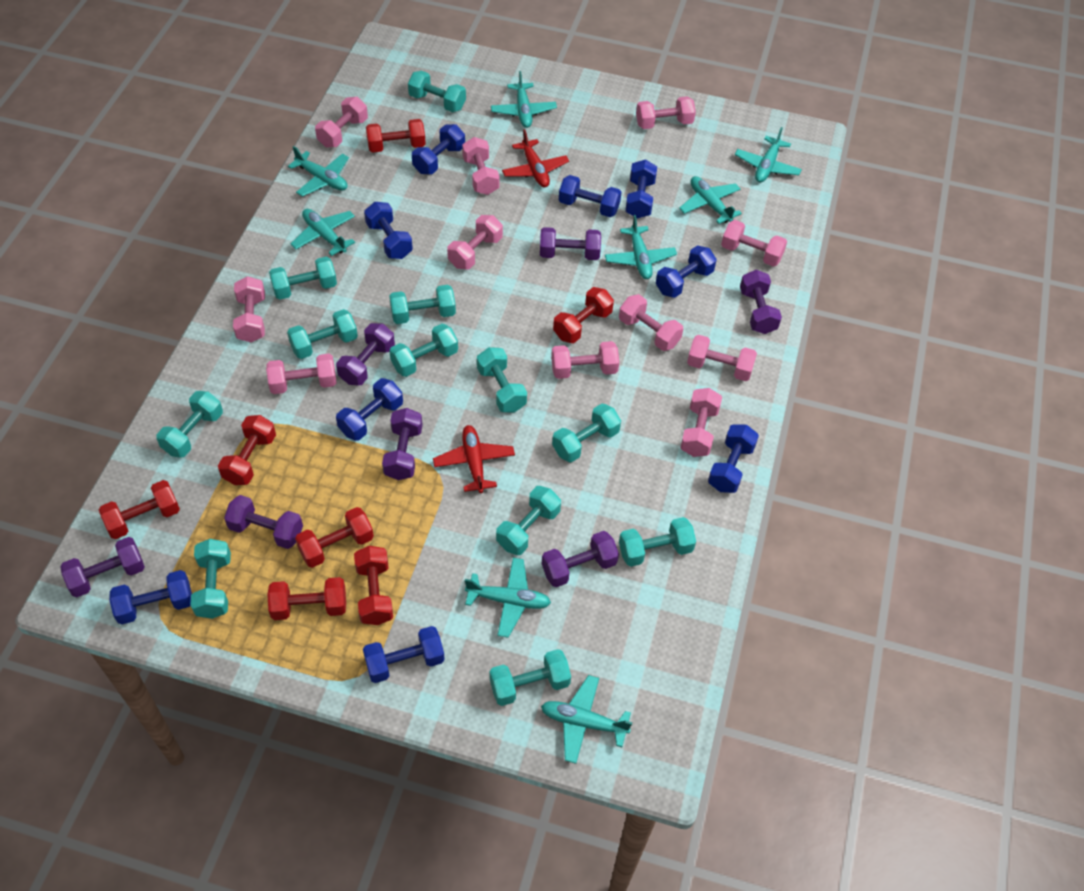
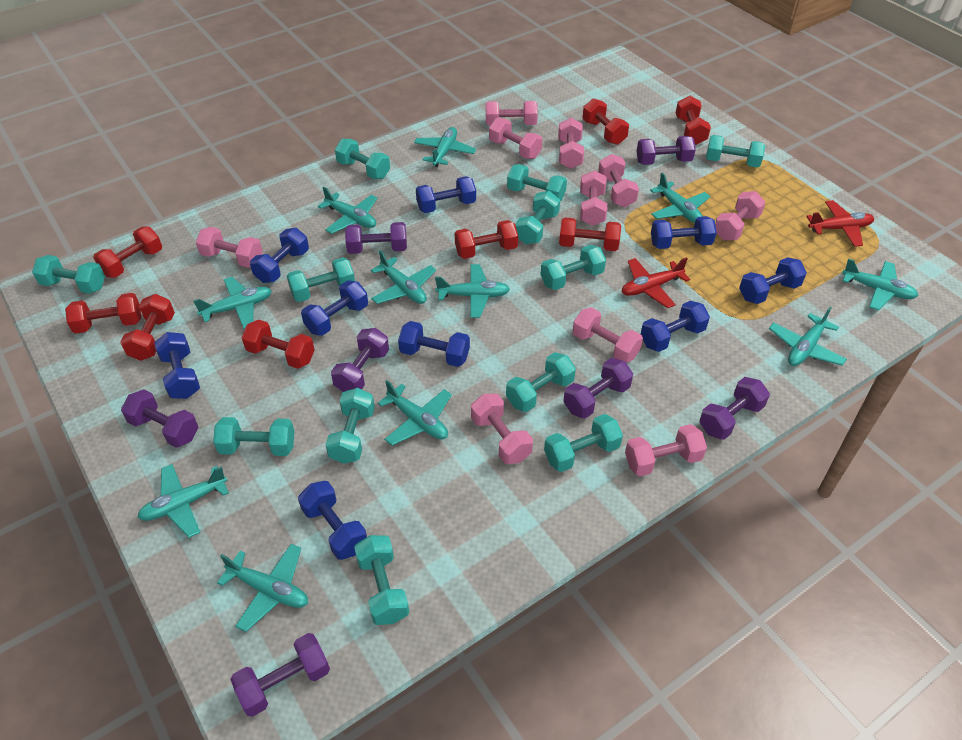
pink dumbbell: 11 -> 10
red dumbbell: 7 -> 8
turquoise plane: 8 -> 11

